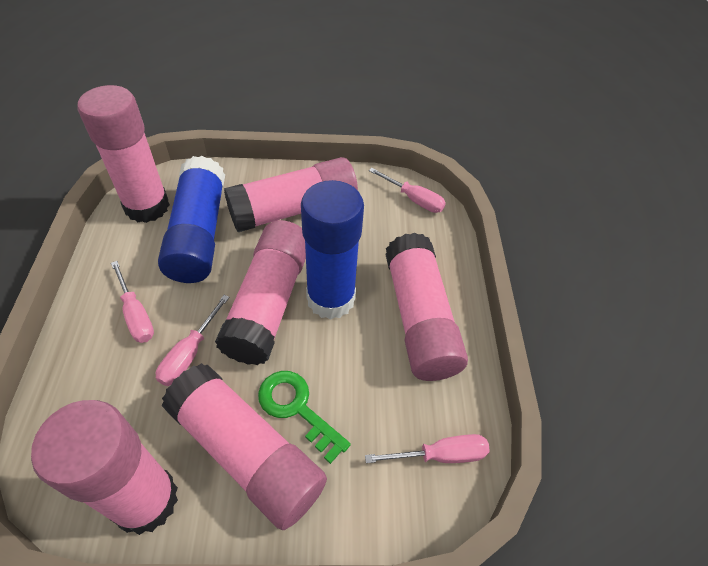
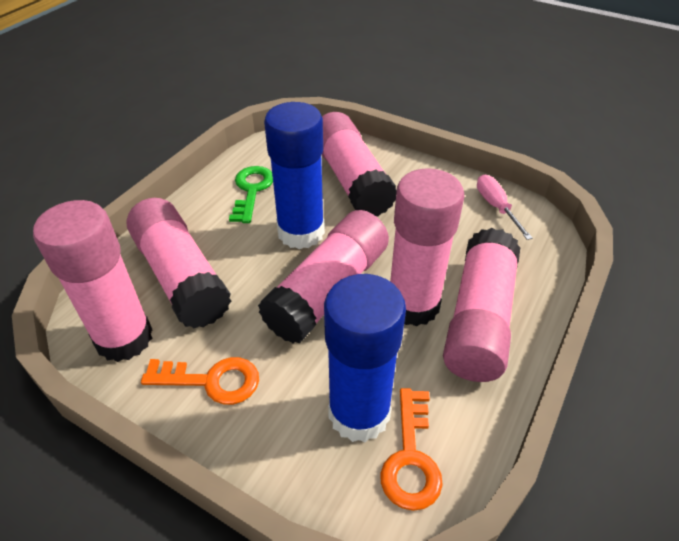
orange key: 0 -> 2
pink screwdriver: 4 -> 1

